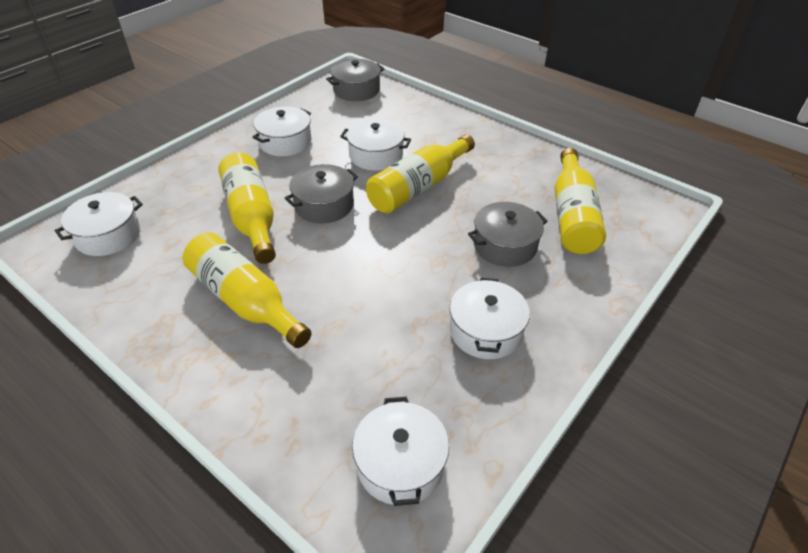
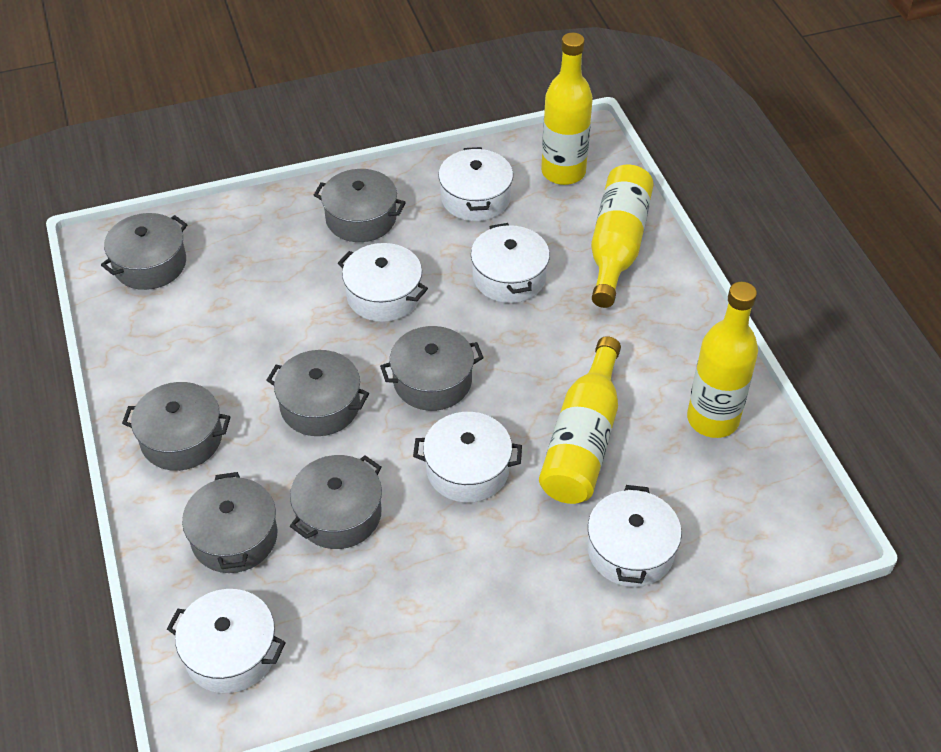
grey pot: 3 -> 7
white pot: 5 -> 6

